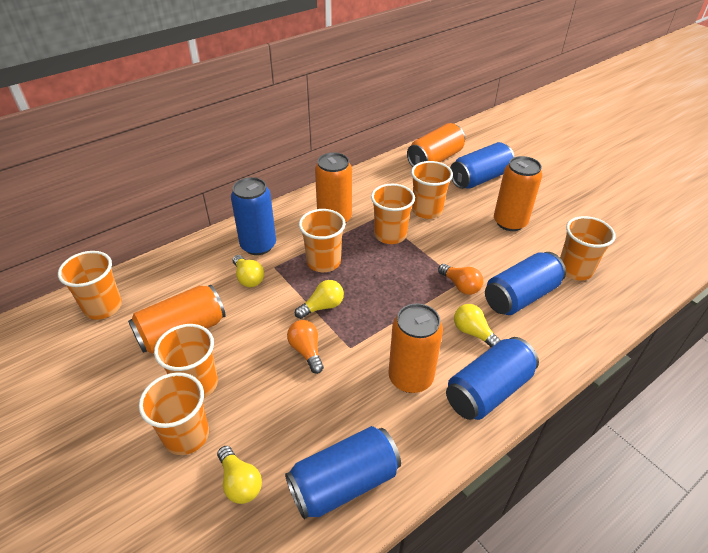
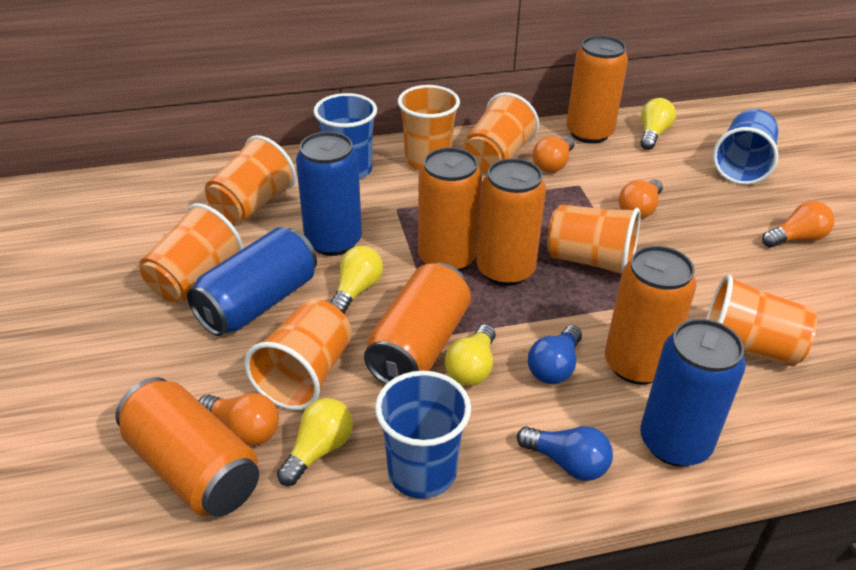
blue can: 5 -> 3
blue cup: 0 -> 3
blue light bulb: 0 -> 2
orange can: 5 -> 6
orange light bulb: 2 -> 4

